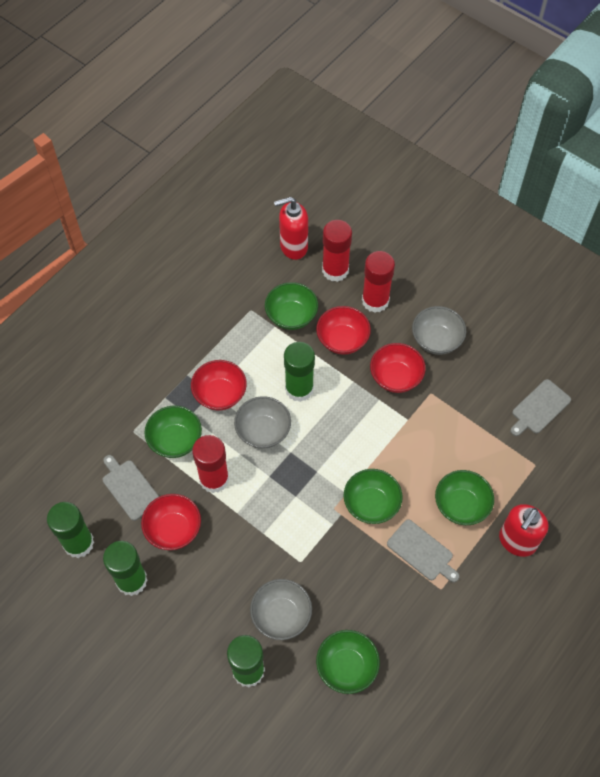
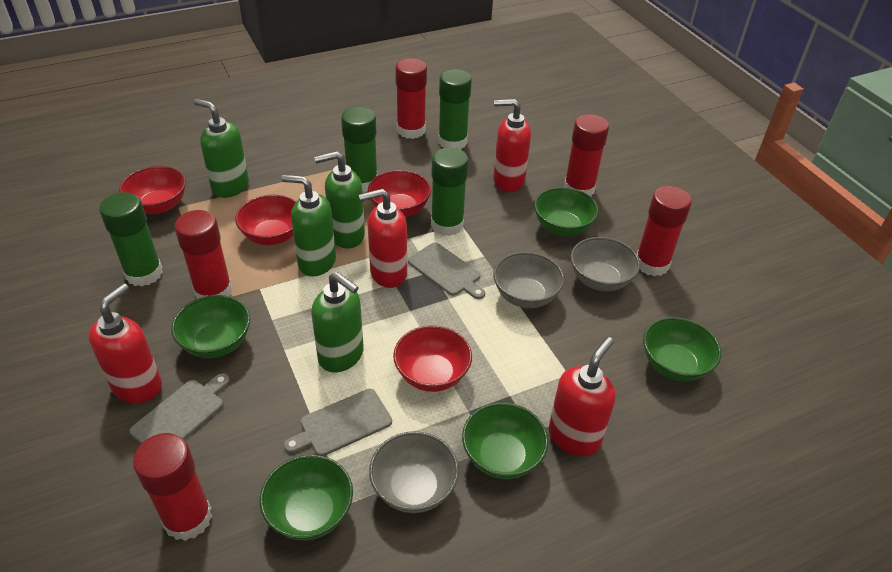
green soap dispenser: 0 -> 4
red glue stick: 3 -> 5
red soap dispenser: 2 -> 4

